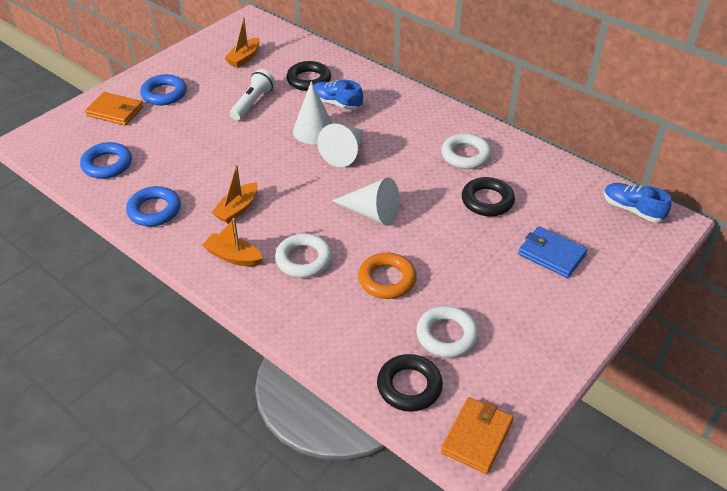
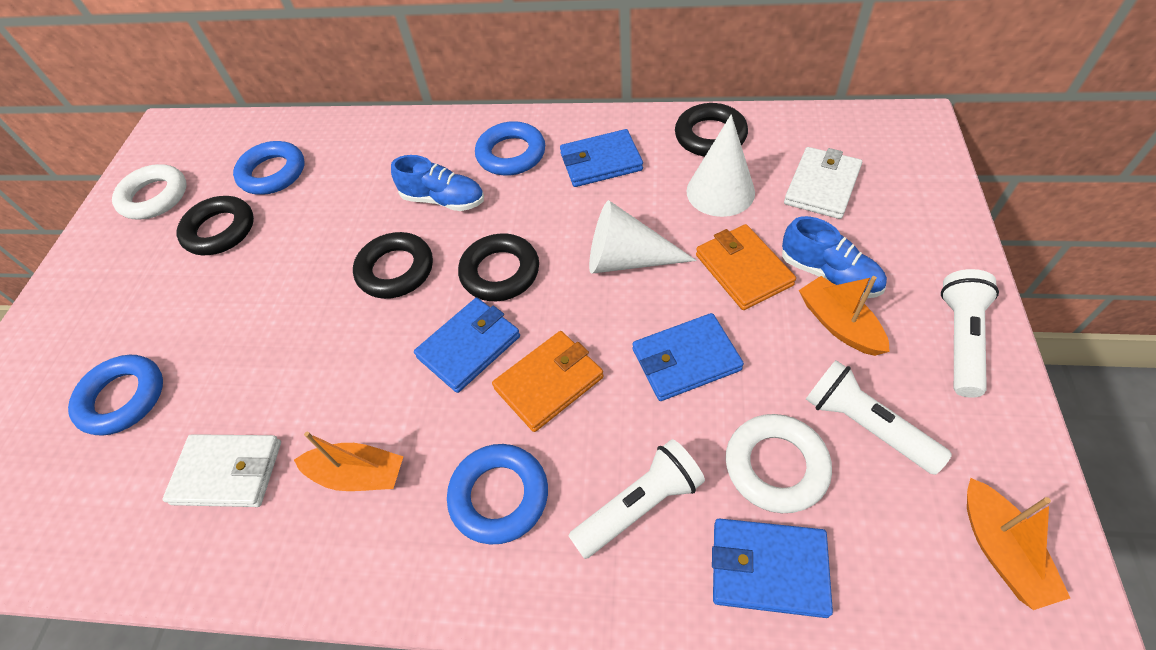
black ring: 3 -> 4
blue ring: 3 -> 4
blue wallet: 1 -> 4
orange ring: 1 -> 0
white cone: 3 -> 2
white flashlight: 1 -> 3
white ring: 3 -> 2
white wallet: 0 -> 2

